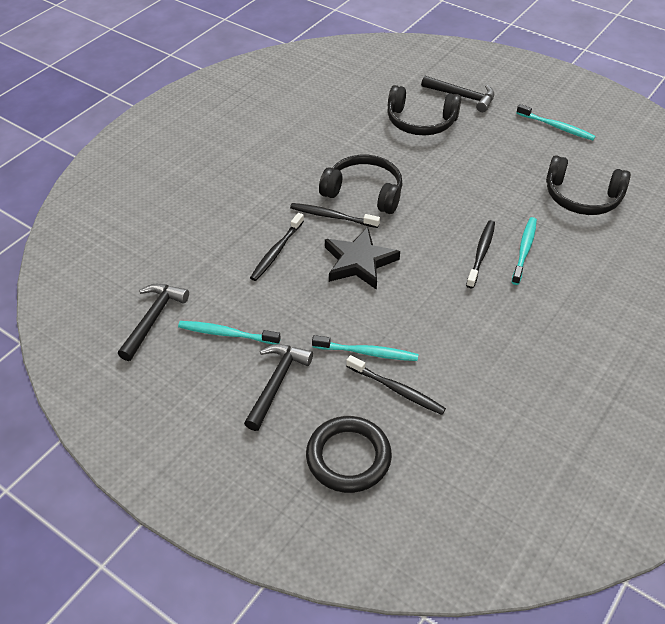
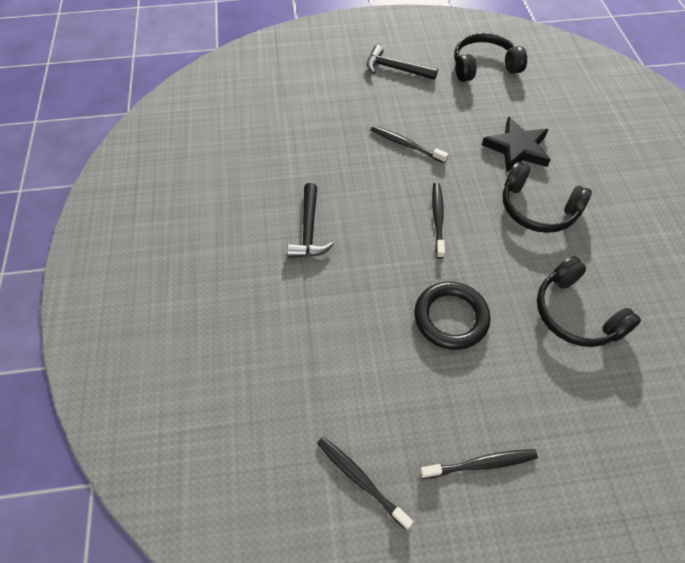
black hammer: 3 -> 2
turquoise toothbrush: 4 -> 0

